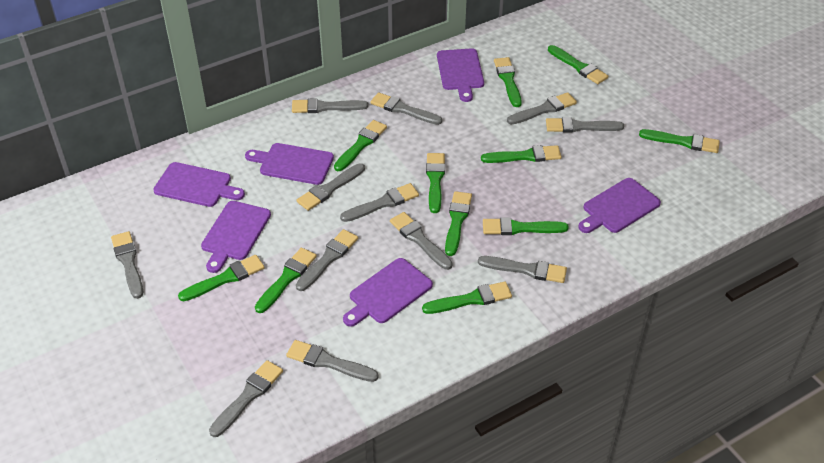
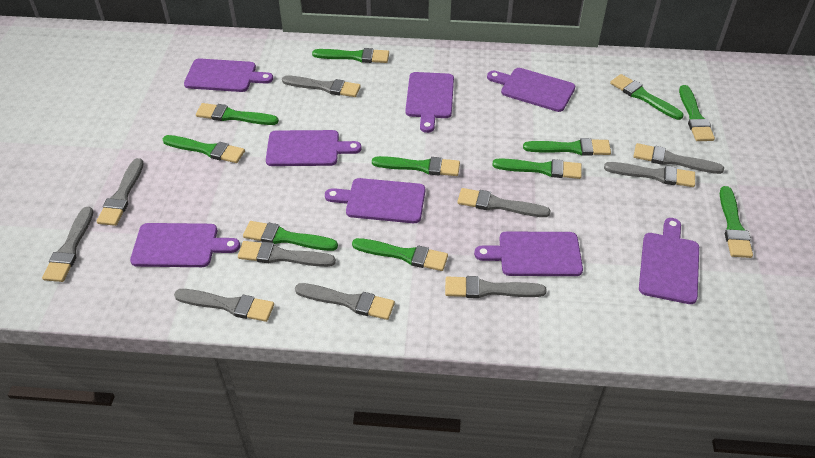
grey brush: 12 -> 10
purple cutting board: 6 -> 8

